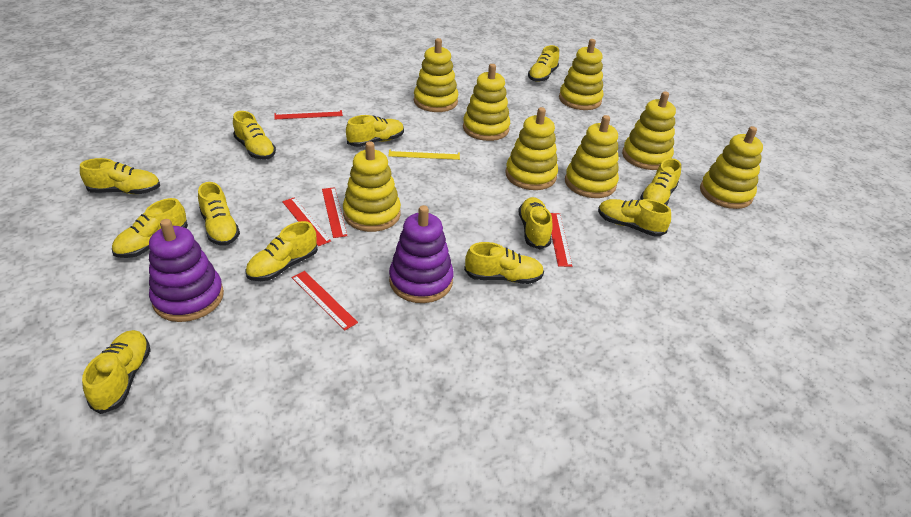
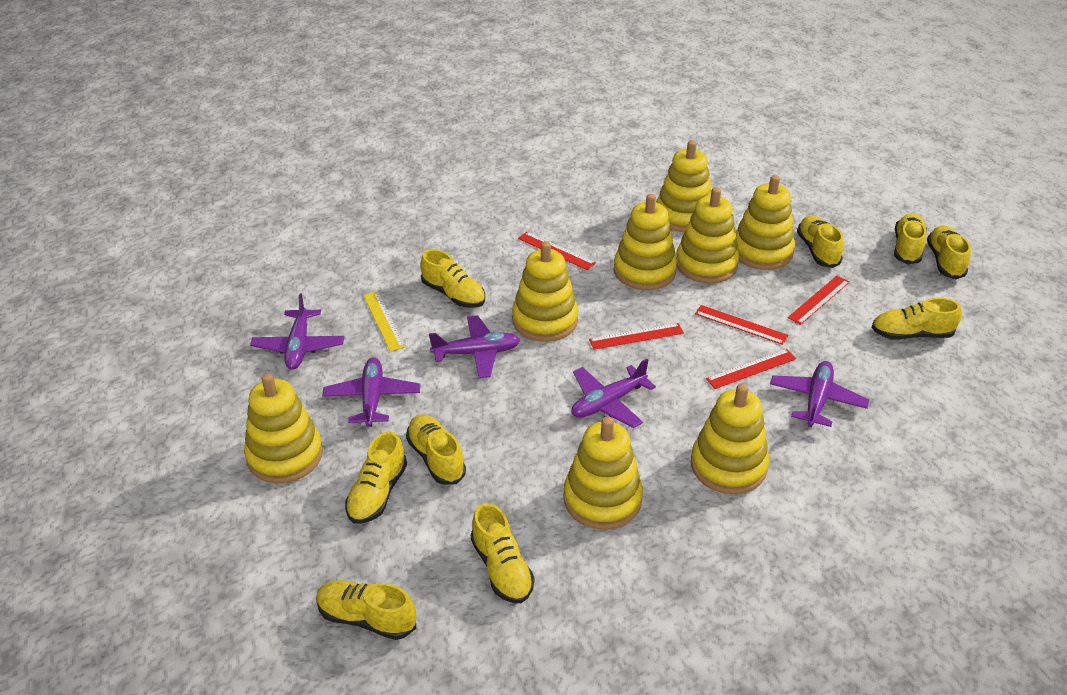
purple plane: 0 -> 5
purple stacking toy: 2 -> 0
yellow shoe: 12 -> 9

